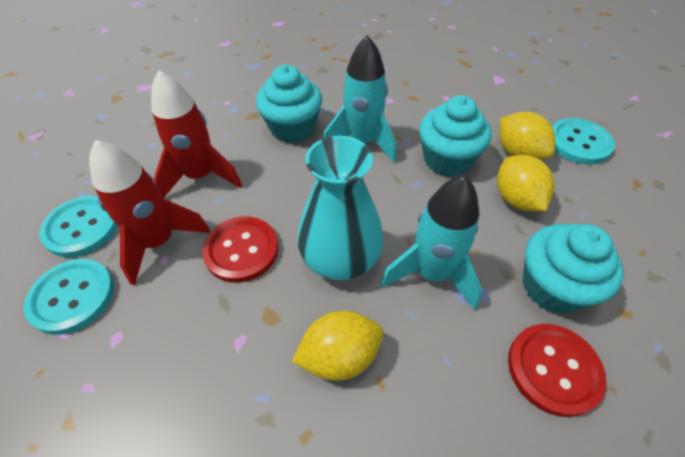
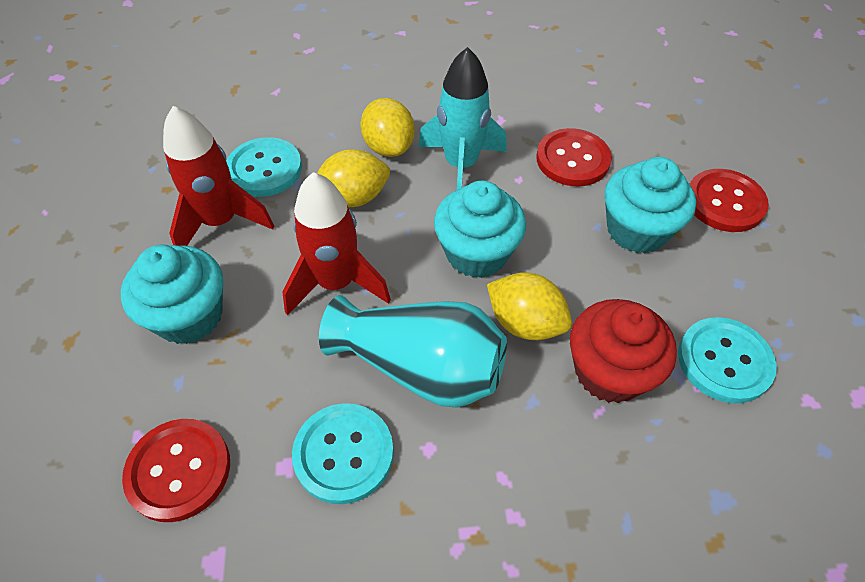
red button: 2 -> 3
red cupcake: 0 -> 1
turquoise rocket: 2 -> 1

